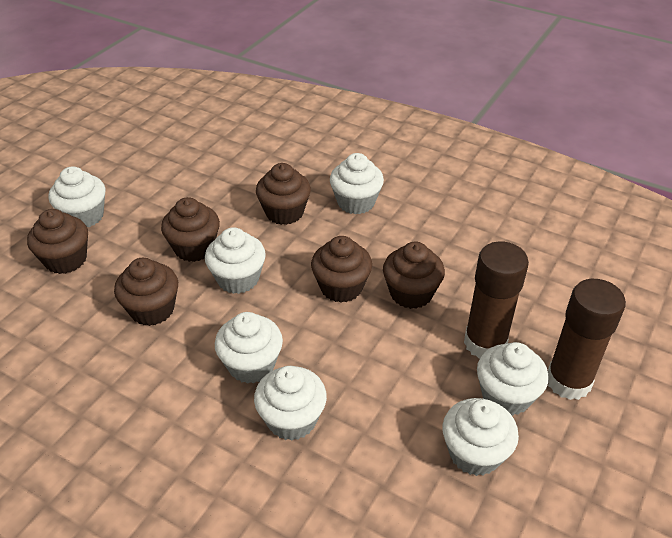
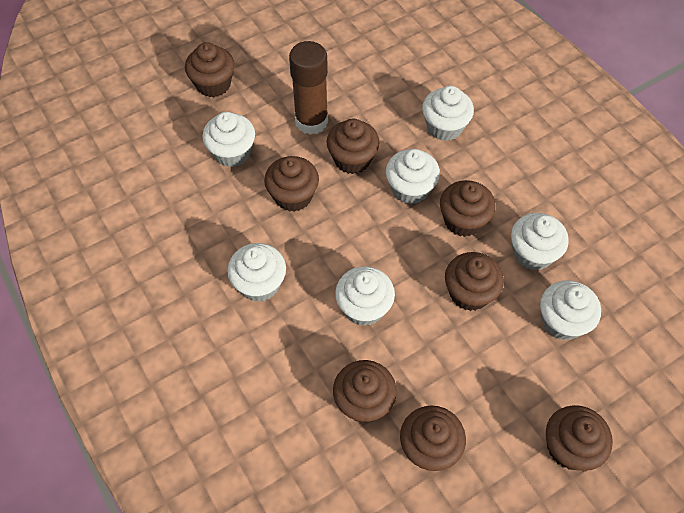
brown cupcake: 6 -> 8
brown glue stick: 2 -> 1

